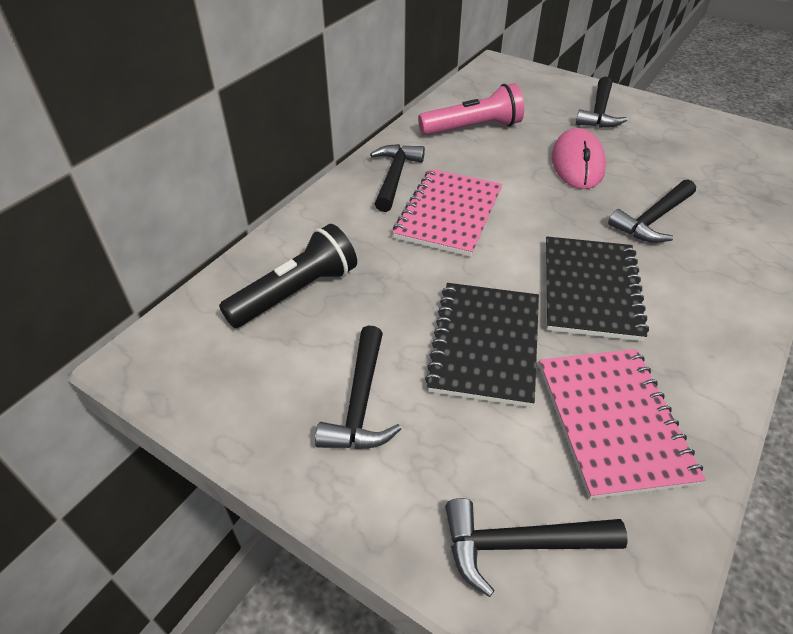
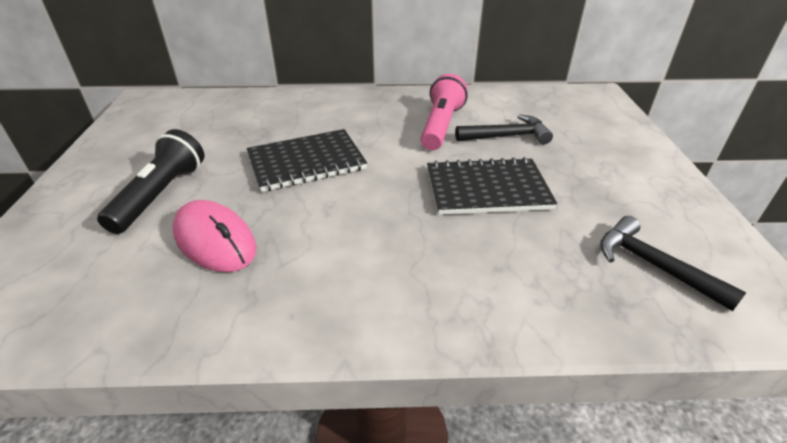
black hammer: 5 -> 2
pink notebook: 2 -> 0

